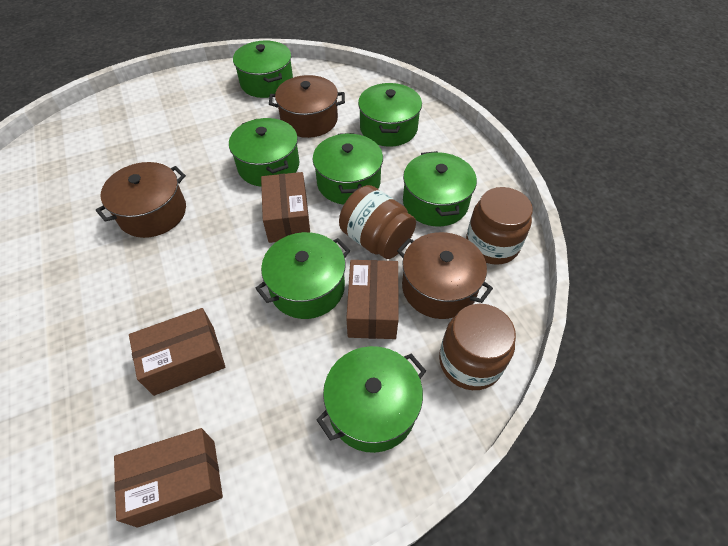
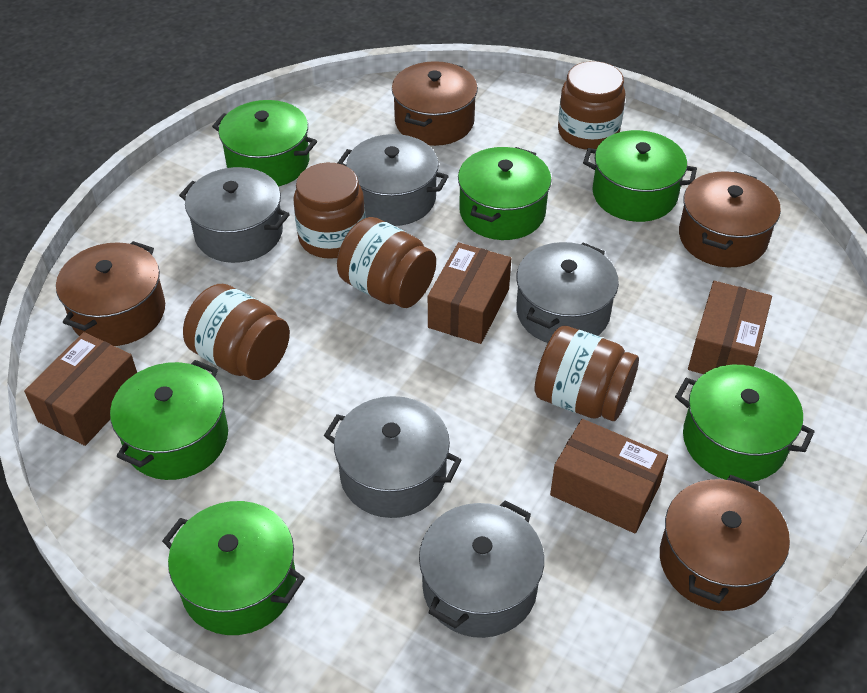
brown jar: 3 -> 5
brown pot: 3 -> 4
green pot: 7 -> 6
grey pot: 0 -> 5

